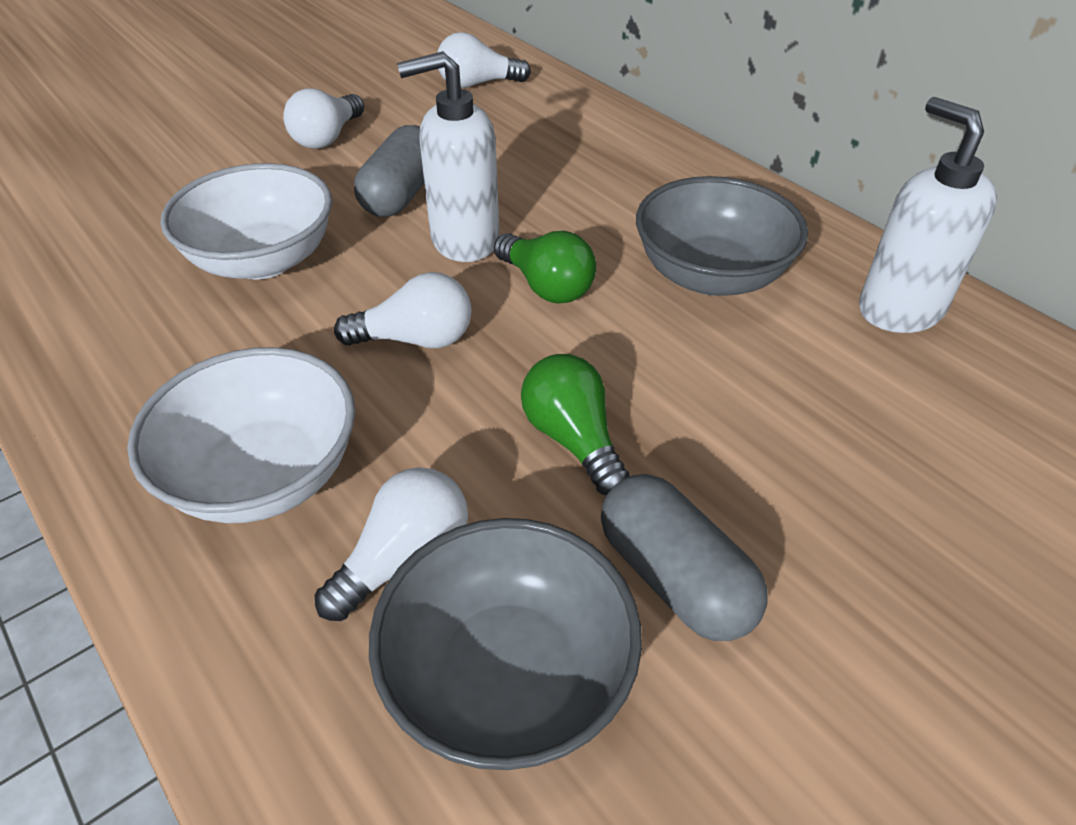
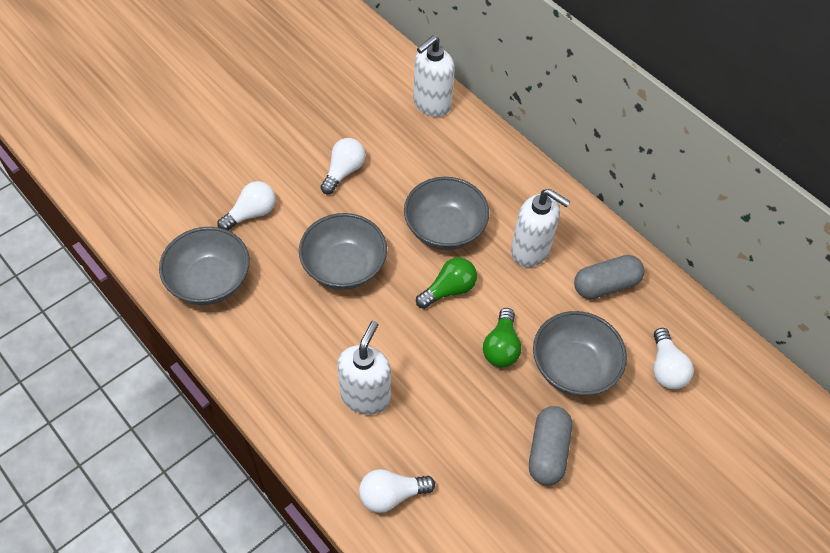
grey bowl: 2 -> 4
white bowl: 2 -> 0
white soap dispenser: 2 -> 3

